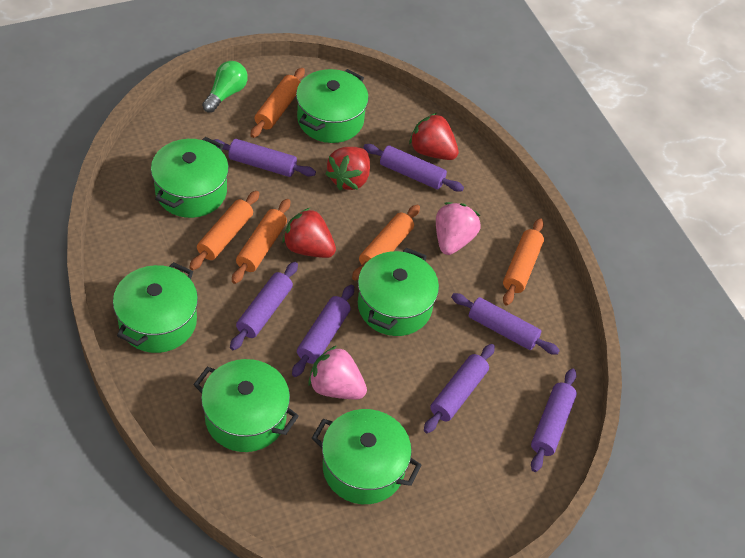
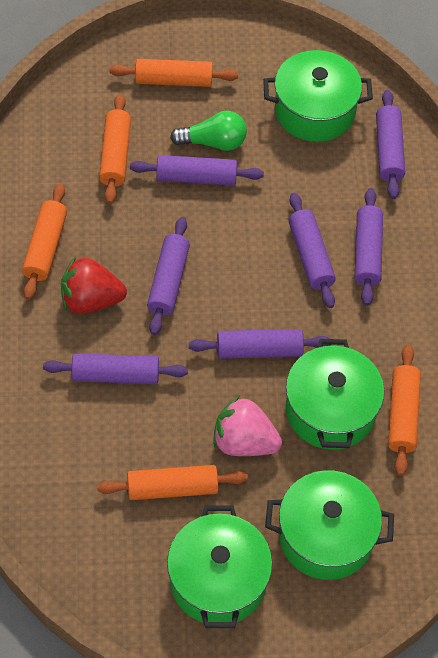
green pot: 6 -> 4
pink strawberry: 2 -> 1
red strawberry: 3 -> 1

